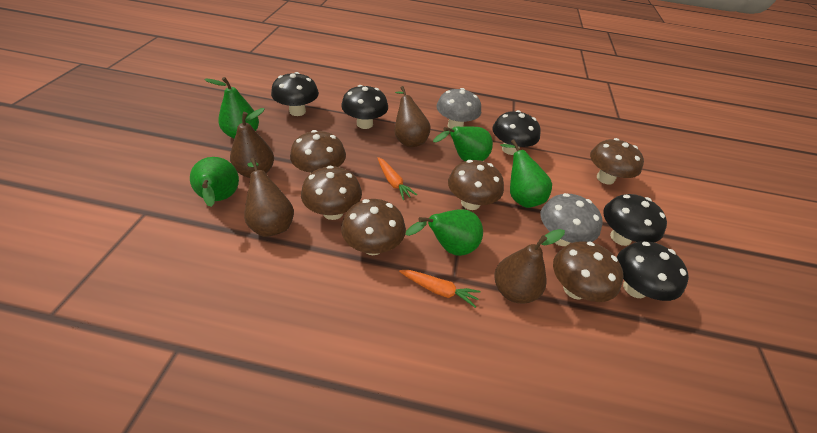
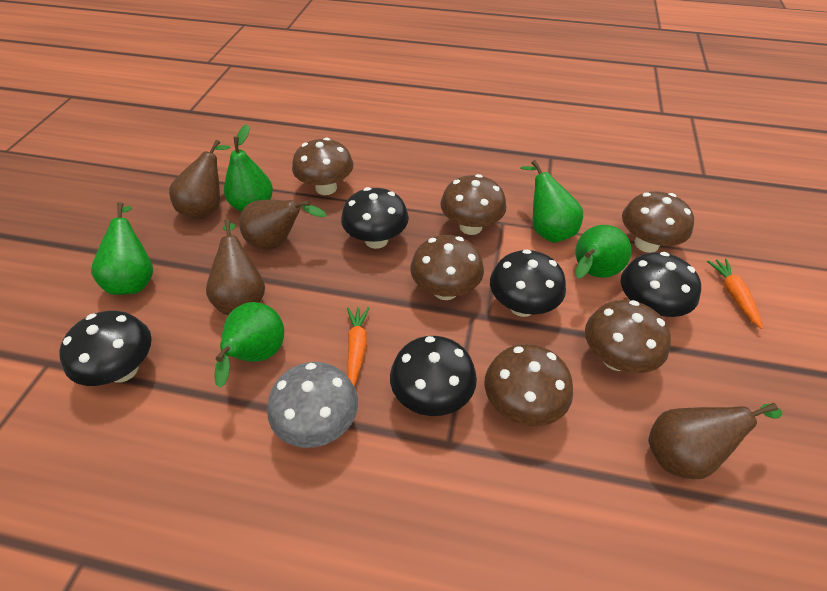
grey mushroom: 2 -> 1

